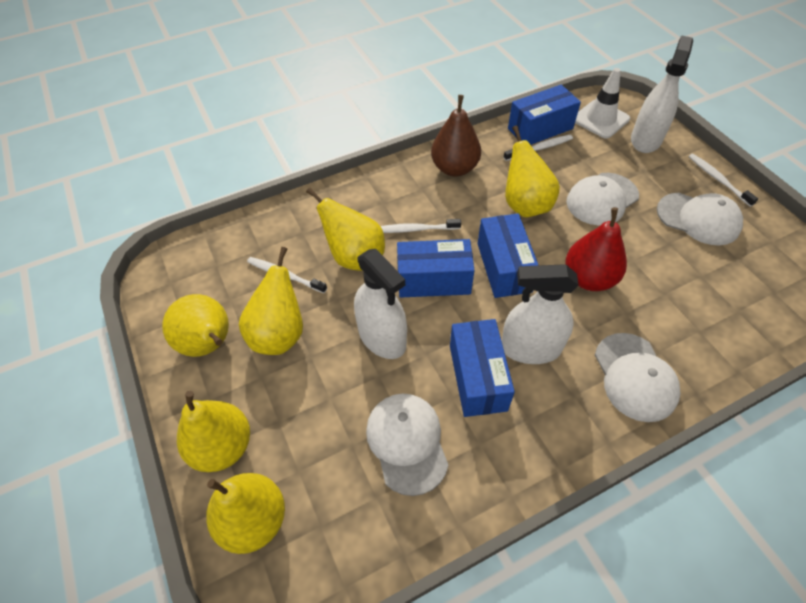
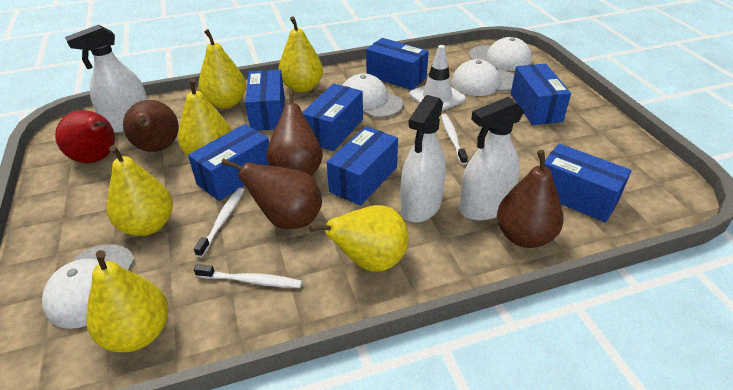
blue box: 4 -> 7
brown pear: 1 -> 4
white toothbrush: 4 -> 3

